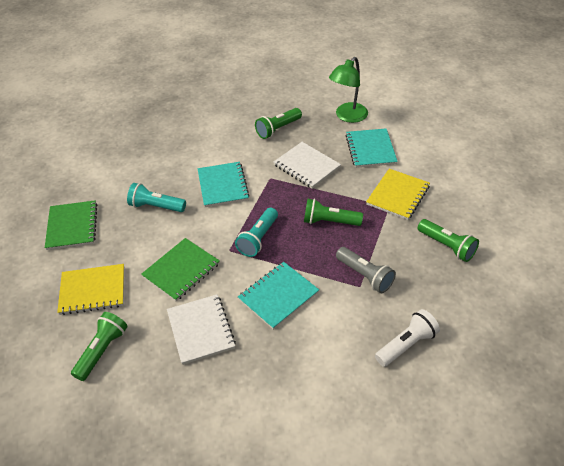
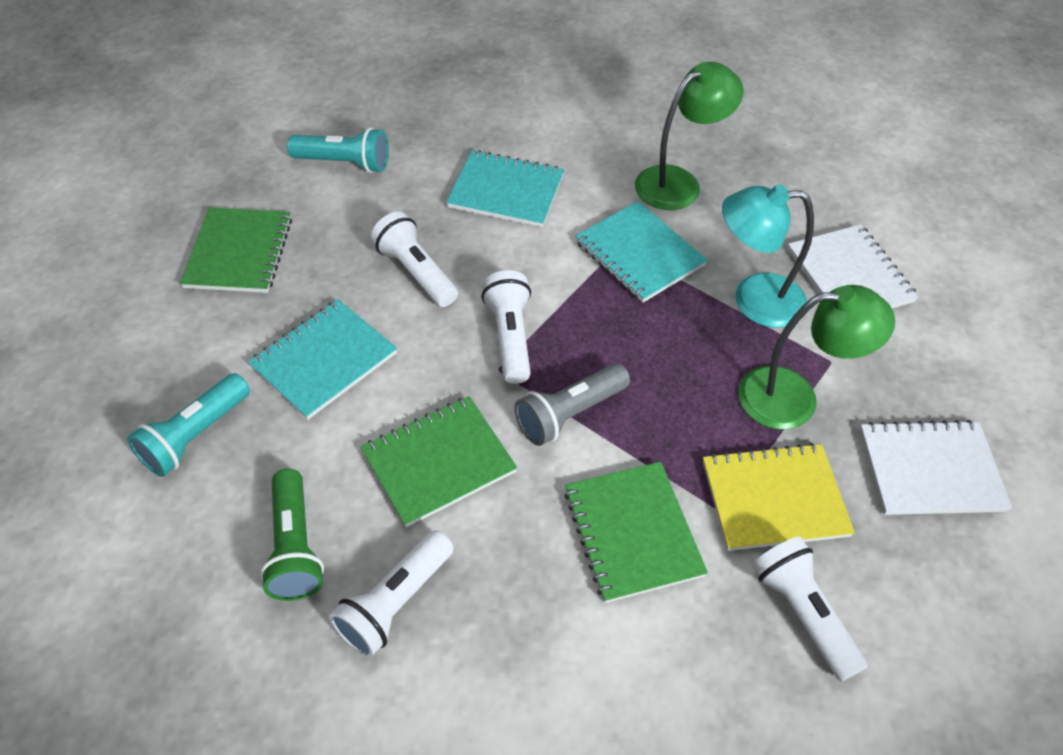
green flashlight: 4 -> 1
green lamp: 1 -> 2
green notebook: 2 -> 3
turquoise lamp: 0 -> 1
white flashlight: 1 -> 4
yellow notebook: 2 -> 1

